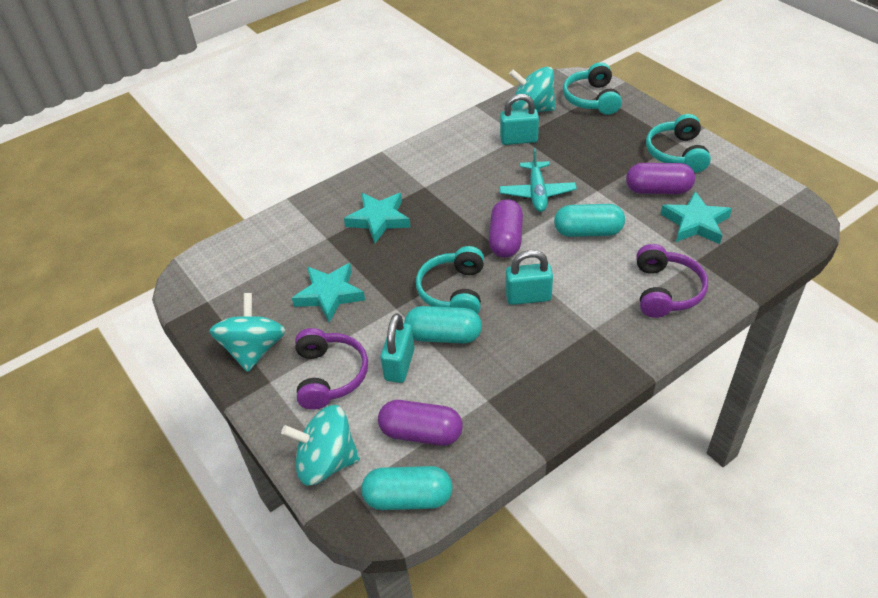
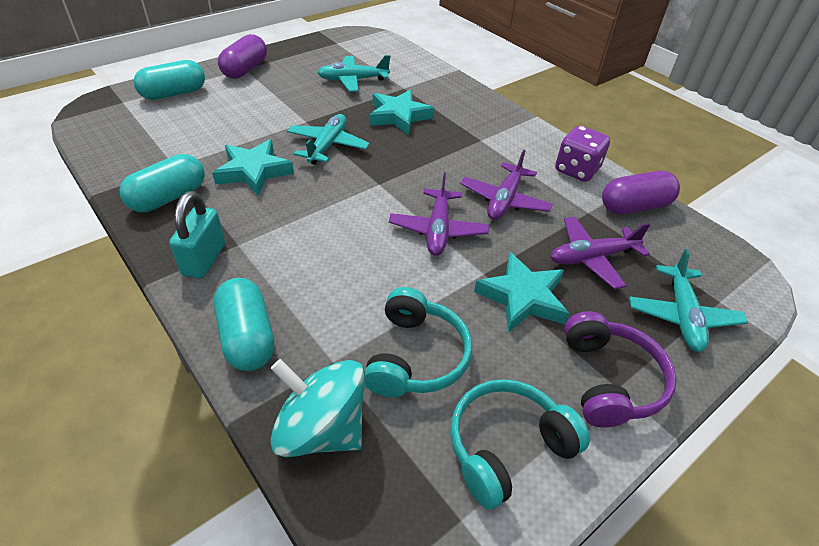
purple capsule: 3 -> 2
purple dice: 0 -> 1
purple headphones: 2 -> 1
purple plane: 0 -> 3
turquoise headphones: 3 -> 2
turquoise padlock: 3 -> 1
turquoise plane: 1 -> 3
turquoise spinning top: 3 -> 1

